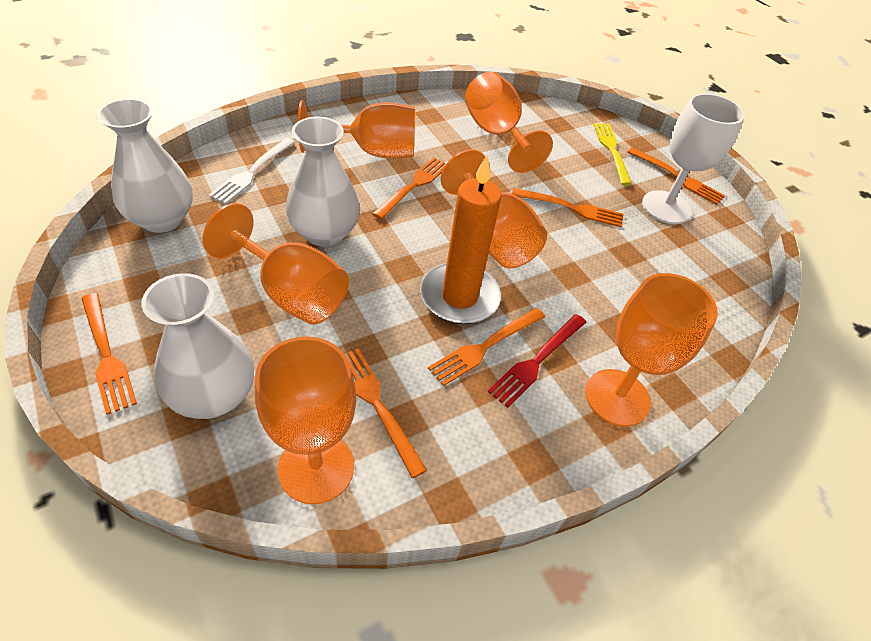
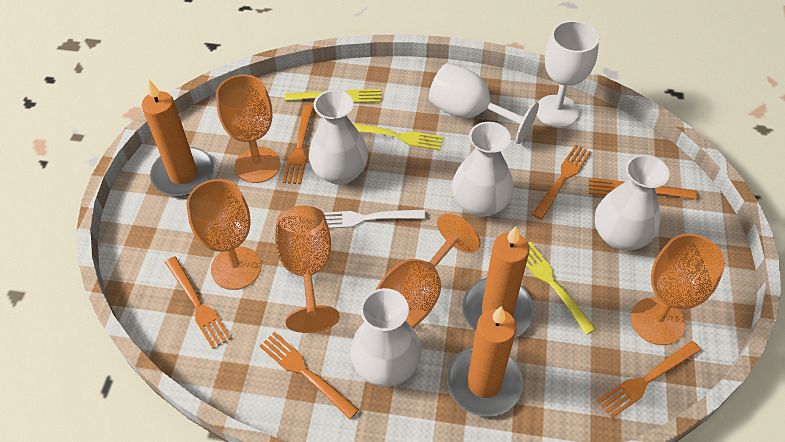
orange candle: 1 -> 3
orange goblet: 6 -> 5
red fork: 1 -> 0
white goblet: 1 -> 2
white vase: 3 -> 4
yellow fork: 1 -> 3

